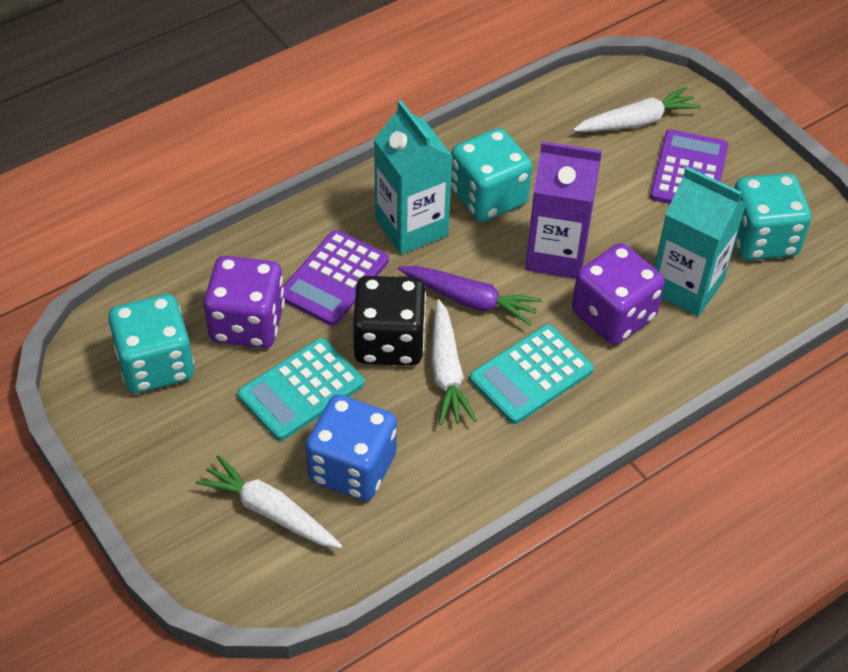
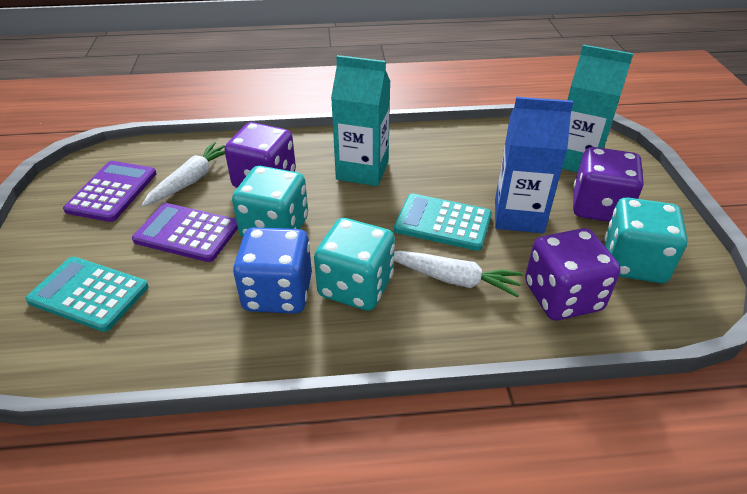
black dice: 1 -> 0
blue carton: 0 -> 1
purple carrot: 1 -> 0
purple carton: 1 -> 0
purple dice: 2 -> 3
white carrot: 3 -> 2

